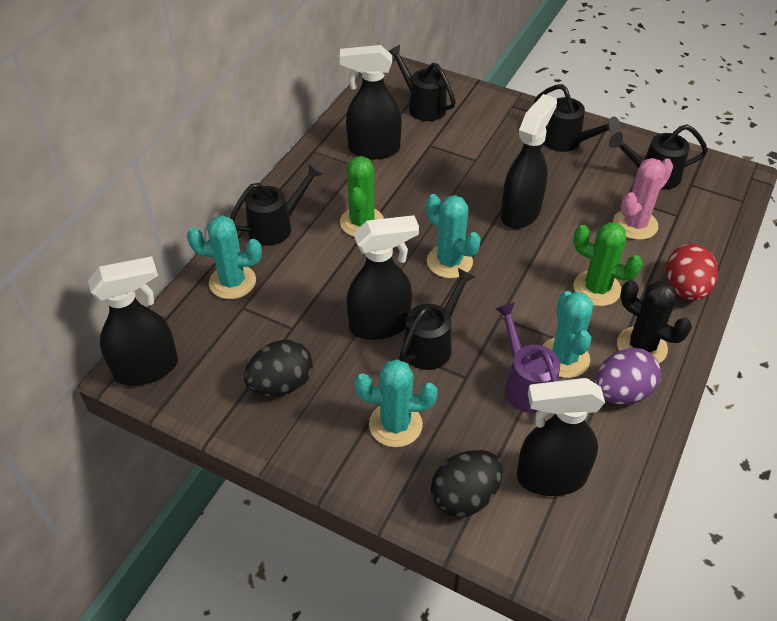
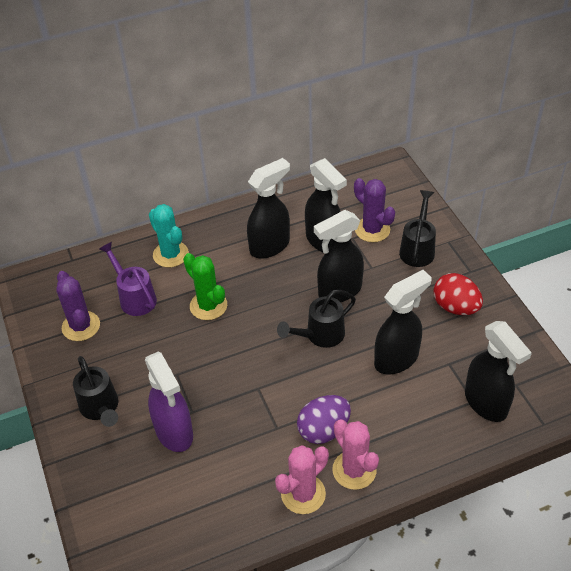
black cactus: 1 -> 0
black egg: 2 -> 0
black watering can: 5 -> 3
green cactus: 2 -> 1
pink cactus: 1 -> 2
purple cactus: 0 -> 2
purple spray bottle: 0 -> 1
turquoise cactus: 4 -> 1

